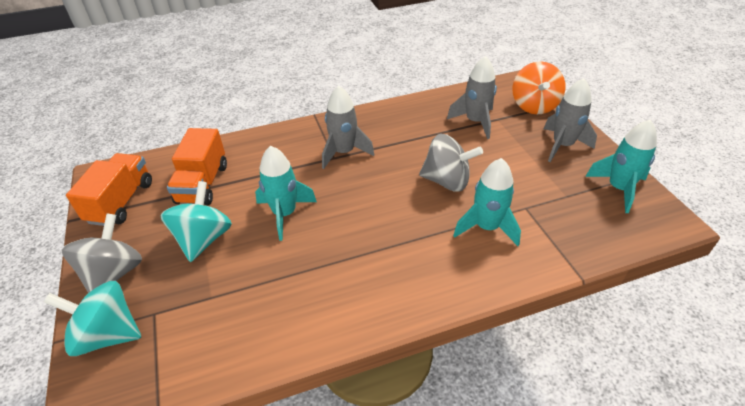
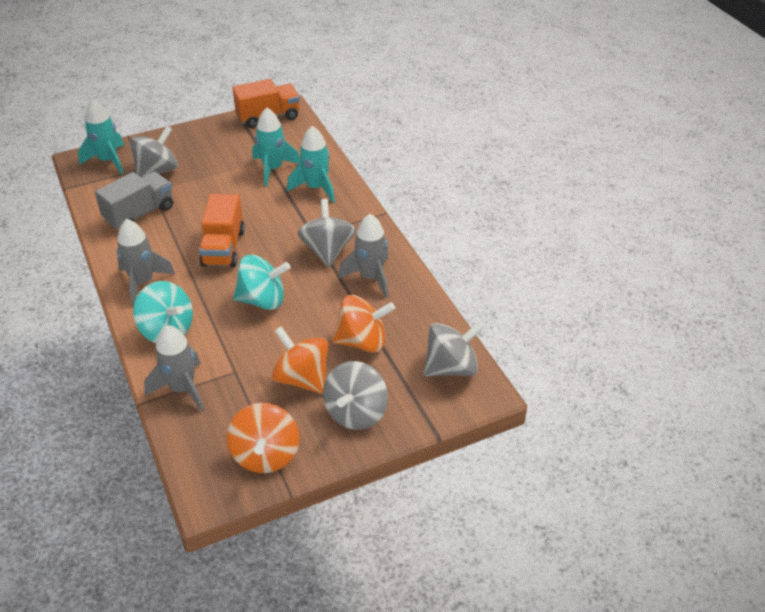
grey spinning top: 2 -> 4
grey truck: 0 -> 1
orange spinning top: 1 -> 3

